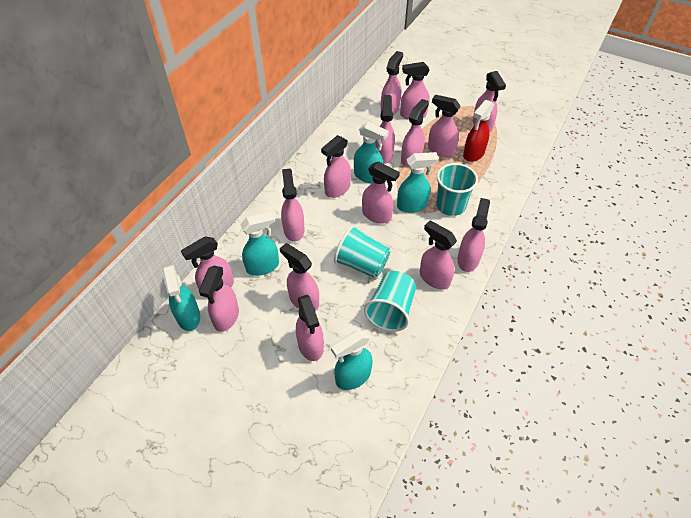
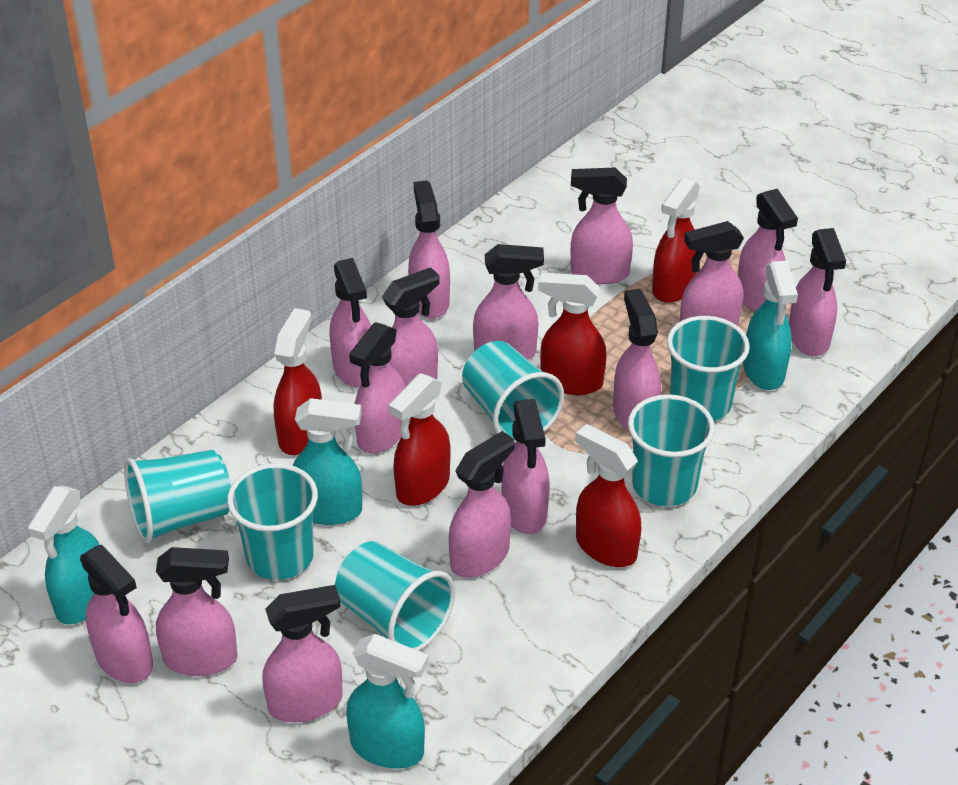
red spray bottle: 1 -> 5
turquoise cup: 3 -> 6
turquoise spray bottle: 5 -> 4

